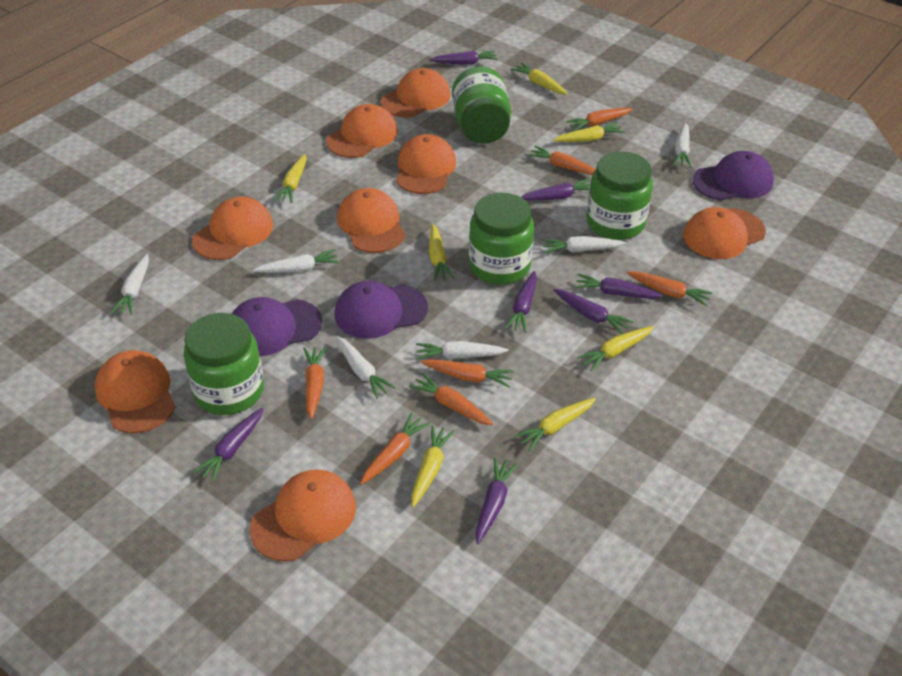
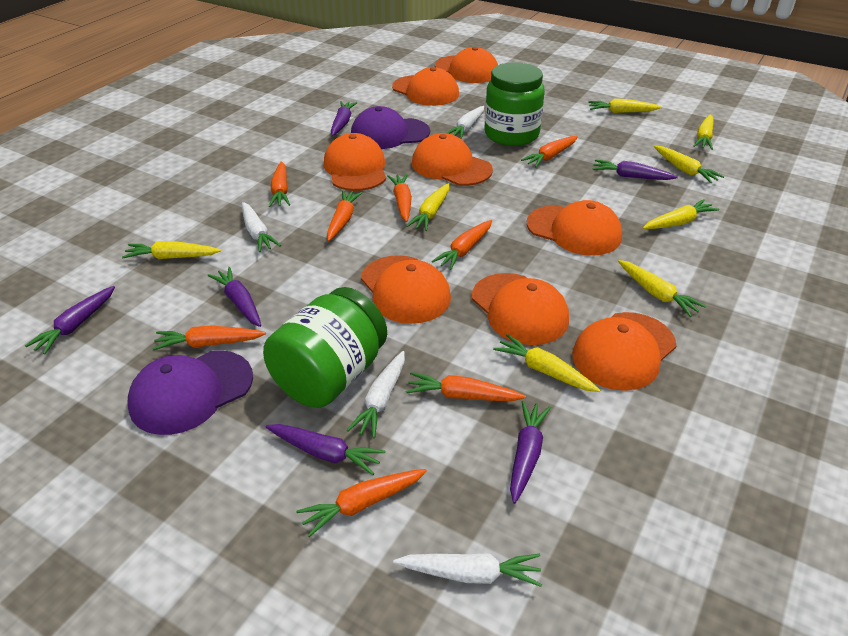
green jar: 4 -> 2
orange carrot: 7 -> 8
purple cap: 3 -> 2
purple carrot: 7 -> 6
white carrot: 6 -> 4
yellow carrot: 7 -> 8

